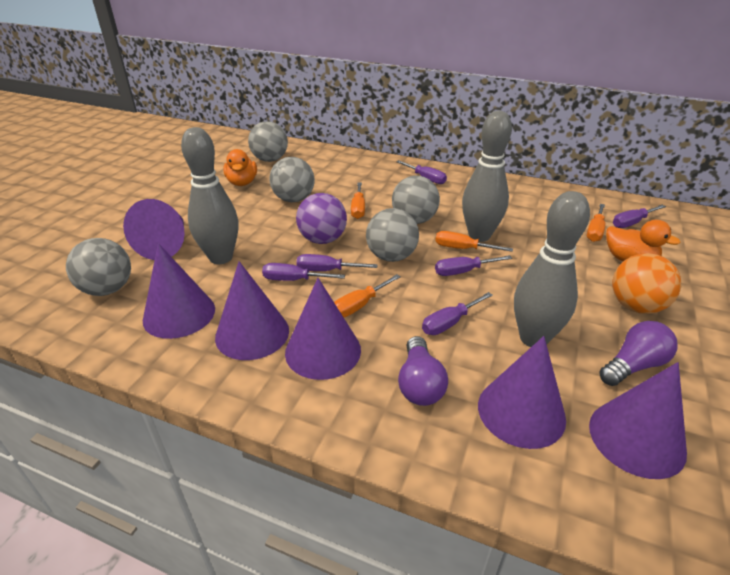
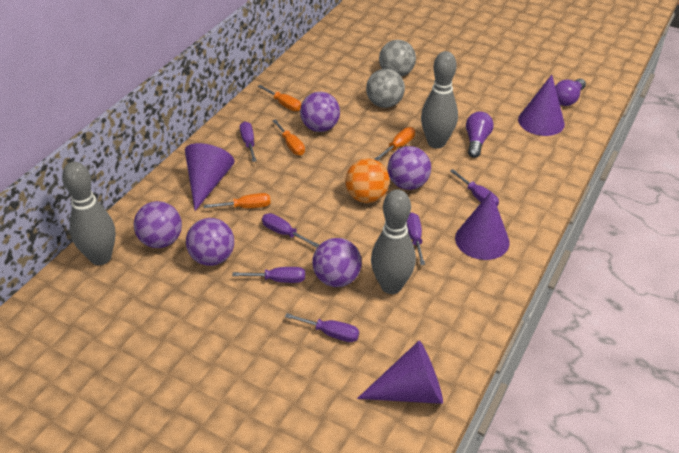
grey ball: 5 -> 2
orange duck: 2 -> 0
purple ball: 1 -> 5
purple cone: 6 -> 4

